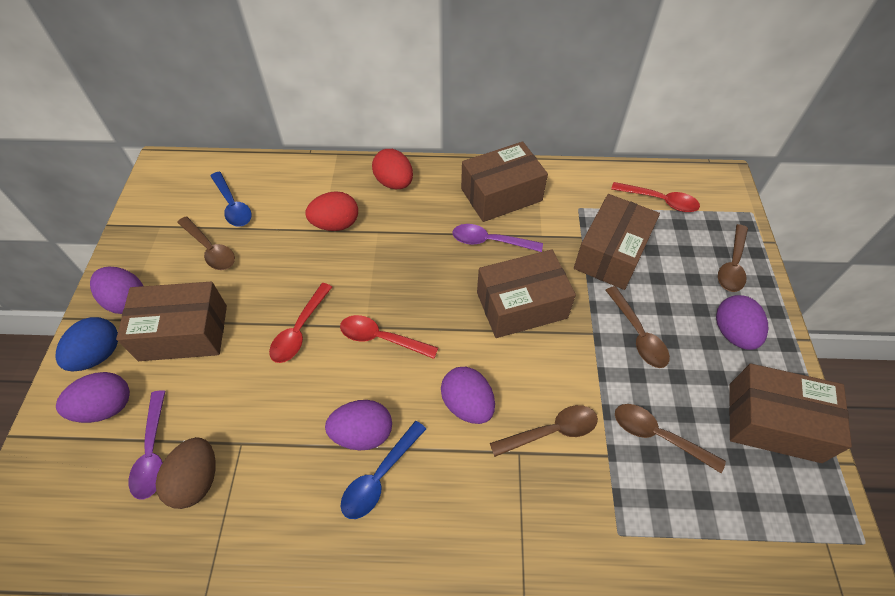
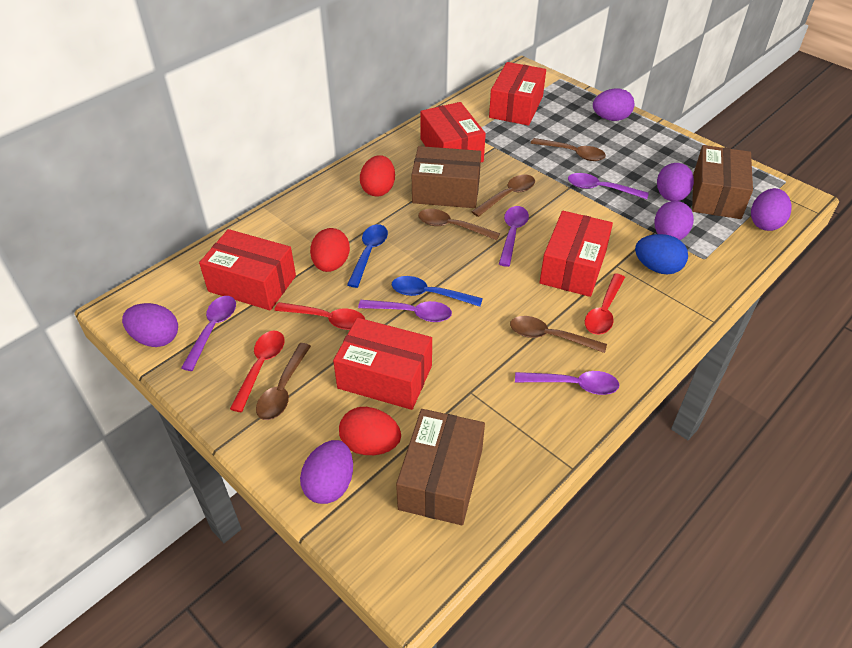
brown box: 5 -> 3
brown egg: 1 -> 0
purple egg: 5 -> 6
purple spoon: 2 -> 5
red box: 0 -> 5
red egg: 2 -> 3

